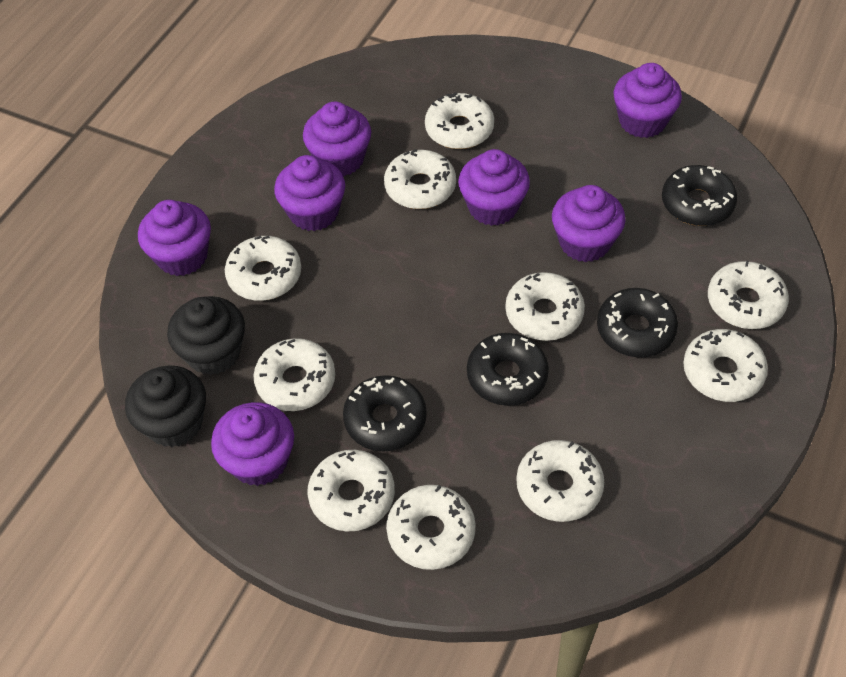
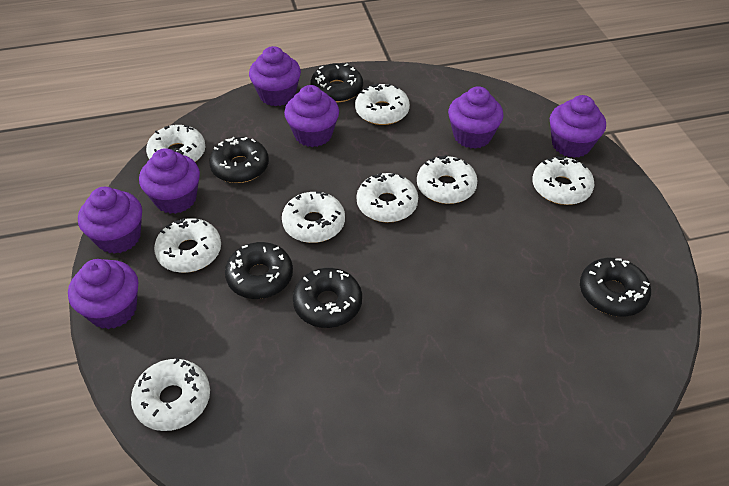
black cupcake: 2 -> 0
black donut: 4 -> 5
white donut: 10 -> 8

